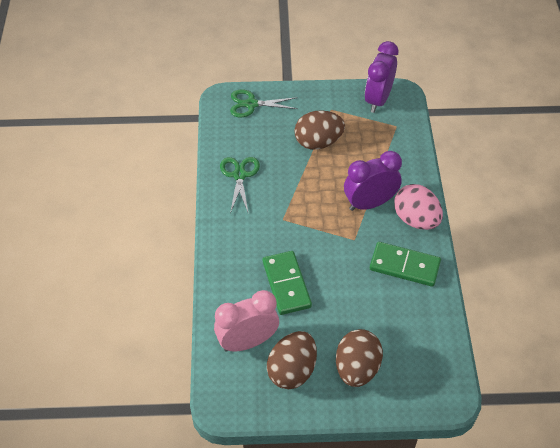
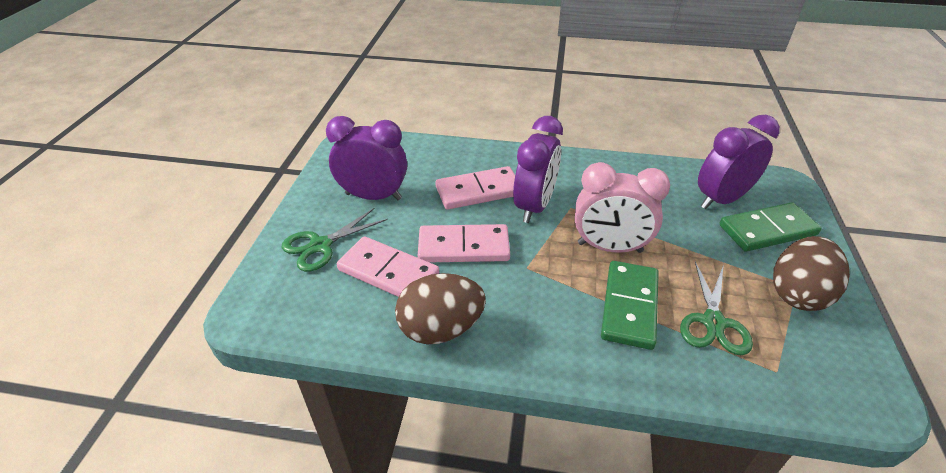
brown egg: 3 -> 2
pink domino: 0 -> 3
pink egg: 1 -> 0
purple clock: 2 -> 3

